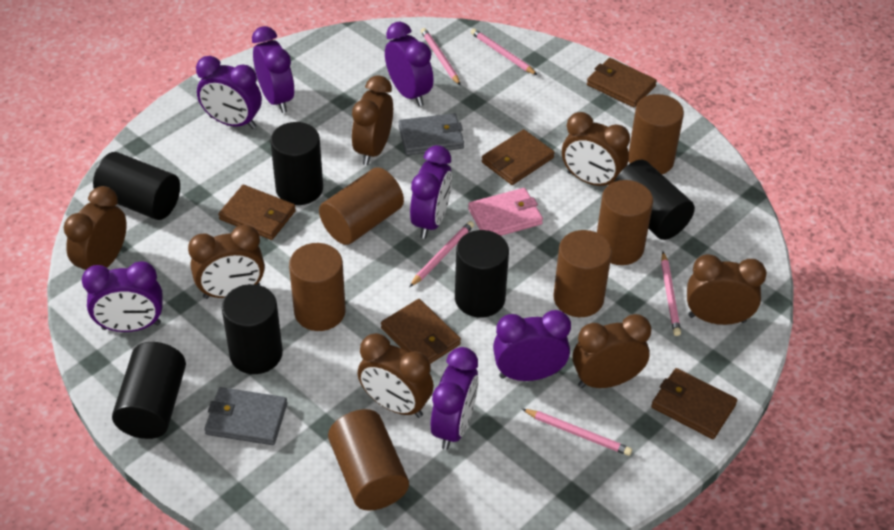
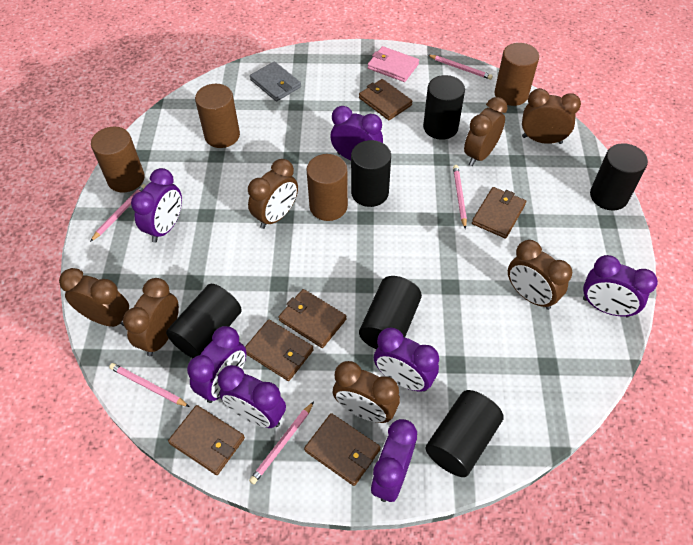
brown cylinder: 6 -> 4
brown wallet: 5 -> 6
grey wallet: 2 -> 1

